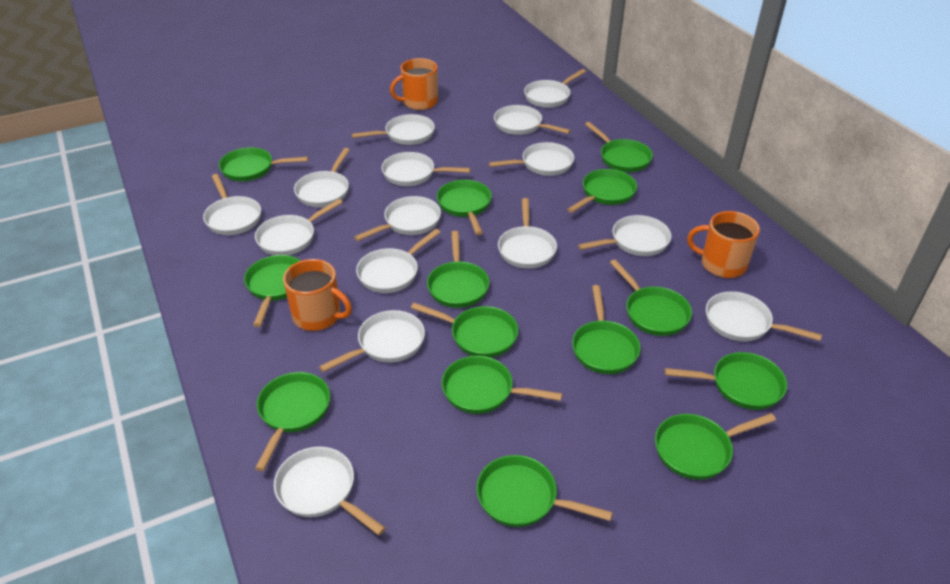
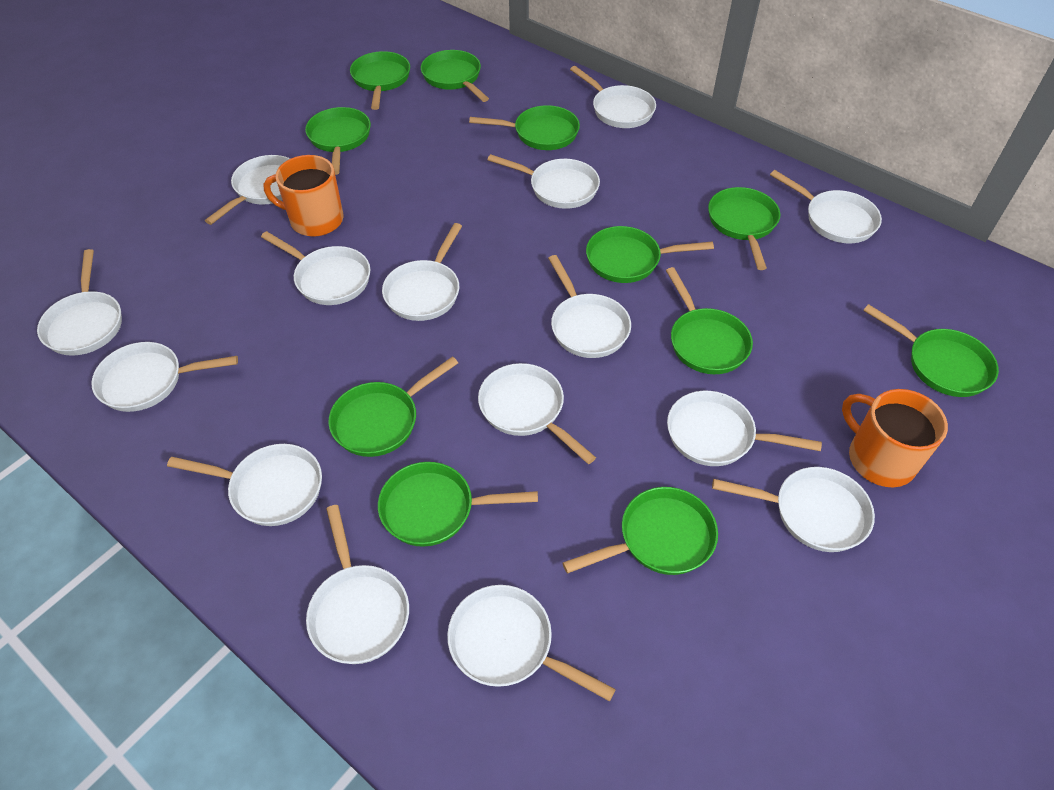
green pan: 14 -> 11
orange mug: 3 -> 2

